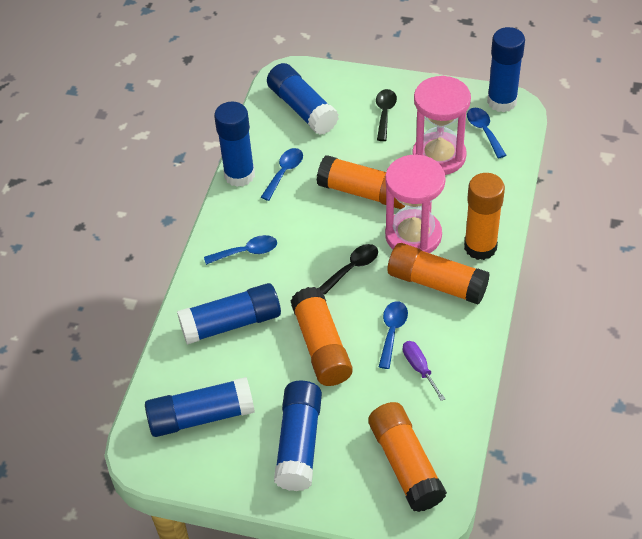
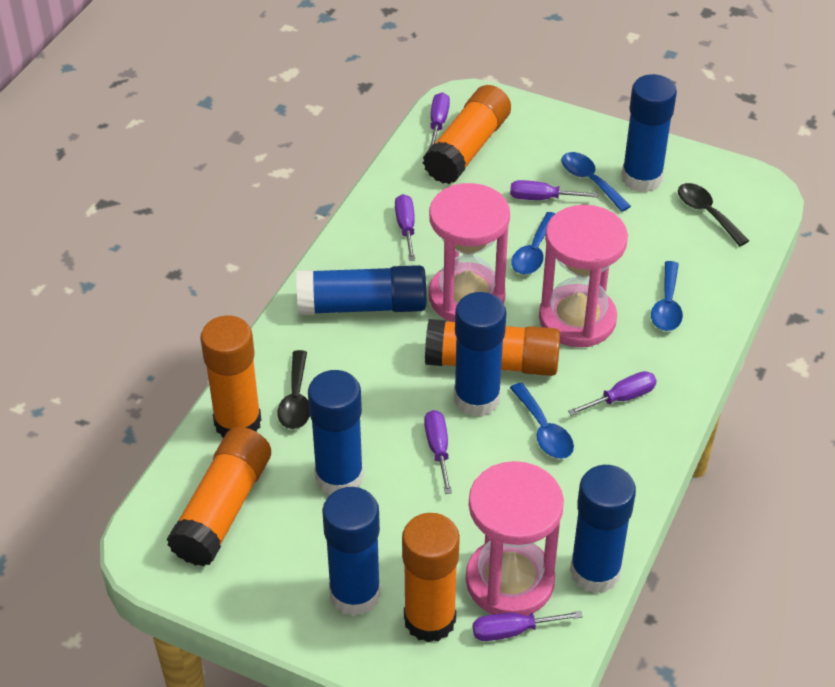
pink hourglass: 2 -> 3
purple screwdriver: 1 -> 6

